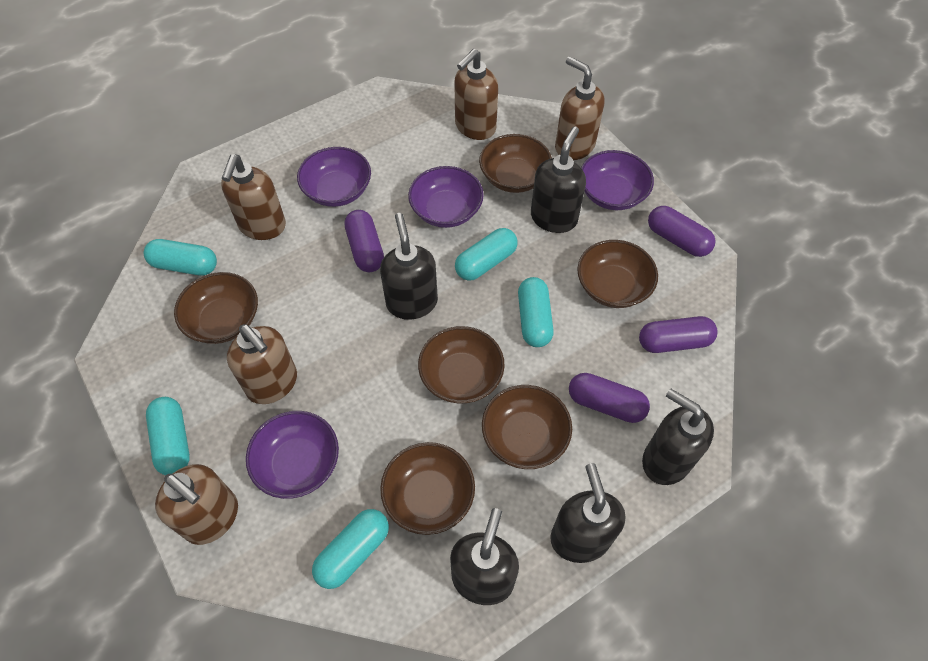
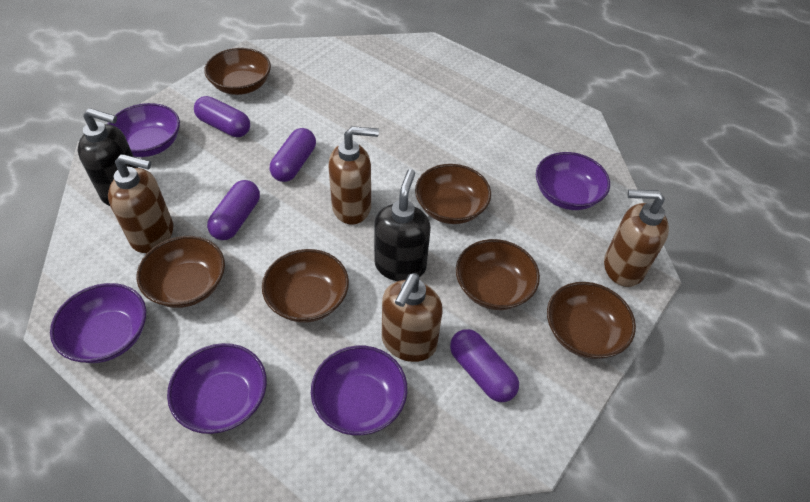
black soap dispenser: 5 -> 2
brown soap dispenser: 5 -> 4
purple bowl: 4 -> 5
turquoise capsule: 5 -> 0

